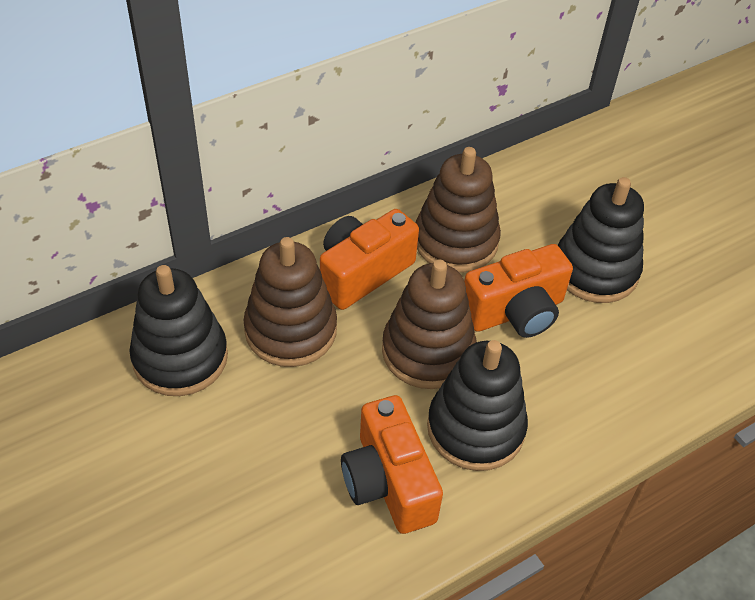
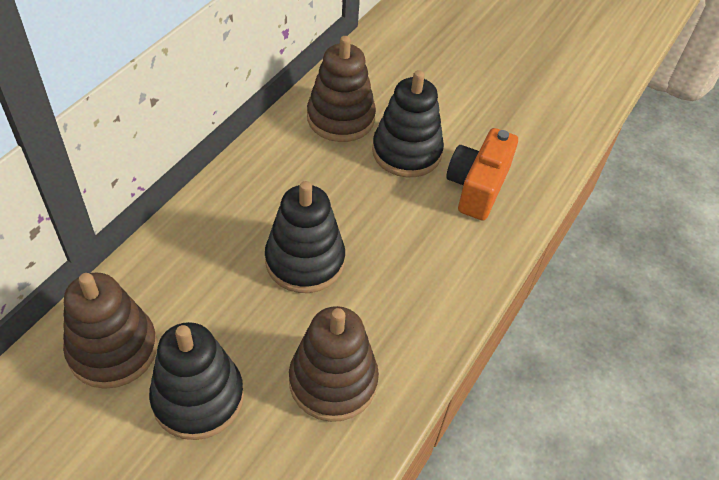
orange camera: 3 -> 1

